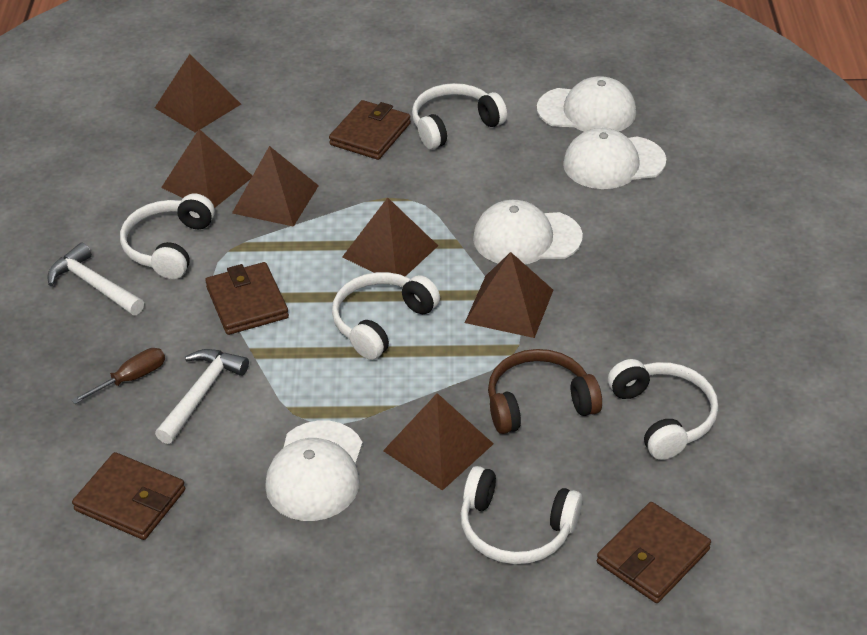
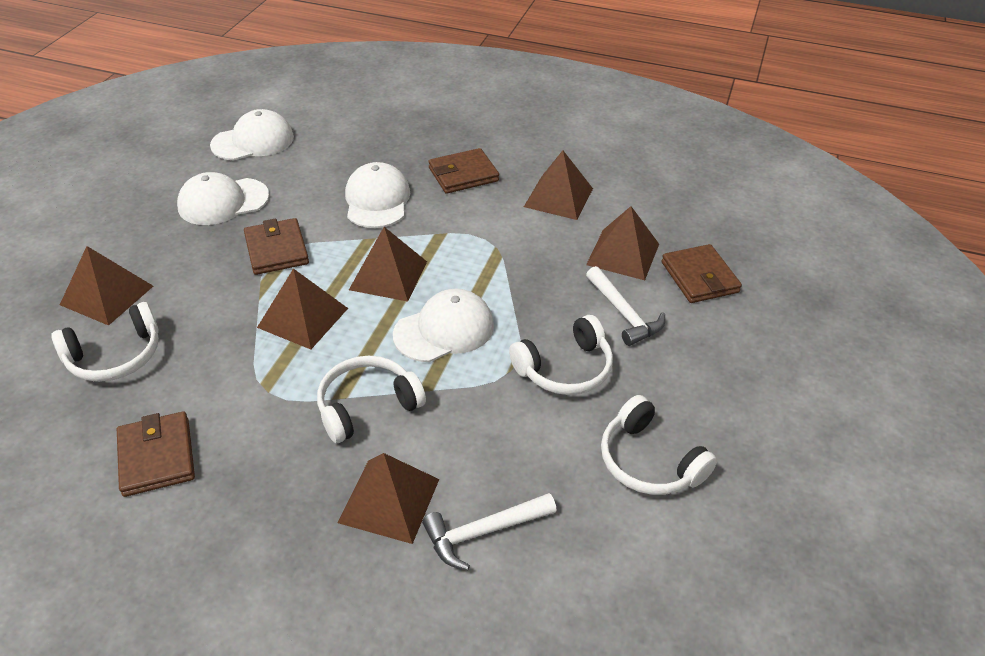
brown headphones: 1 -> 0
brown screwdriver: 1 -> 0
white headphones: 5 -> 4

